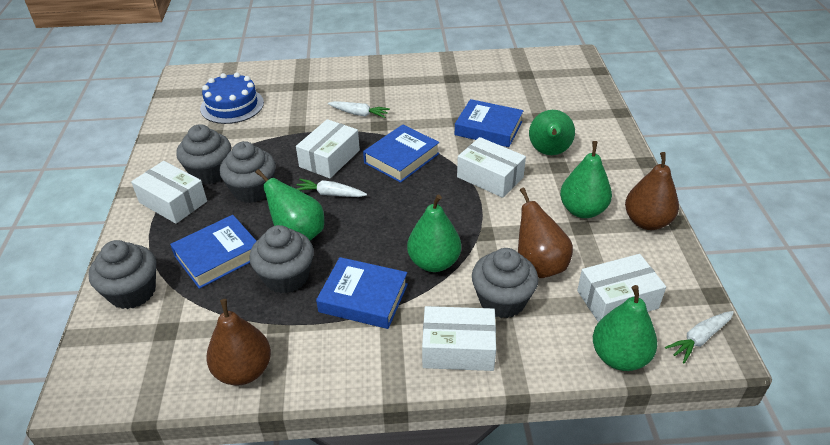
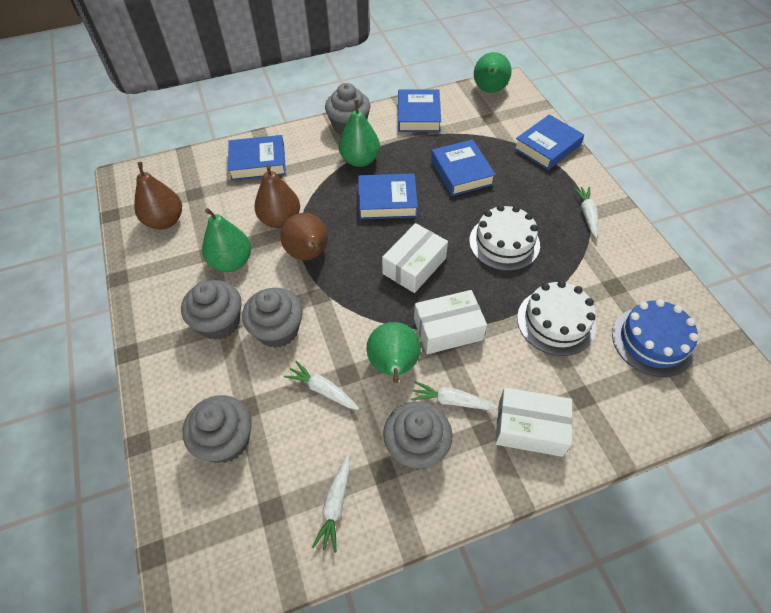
blue book: 4 -> 5
green pear: 5 -> 4
white box: 5 -> 3
white cake: 0 -> 2
white carrot: 3 -> 4

